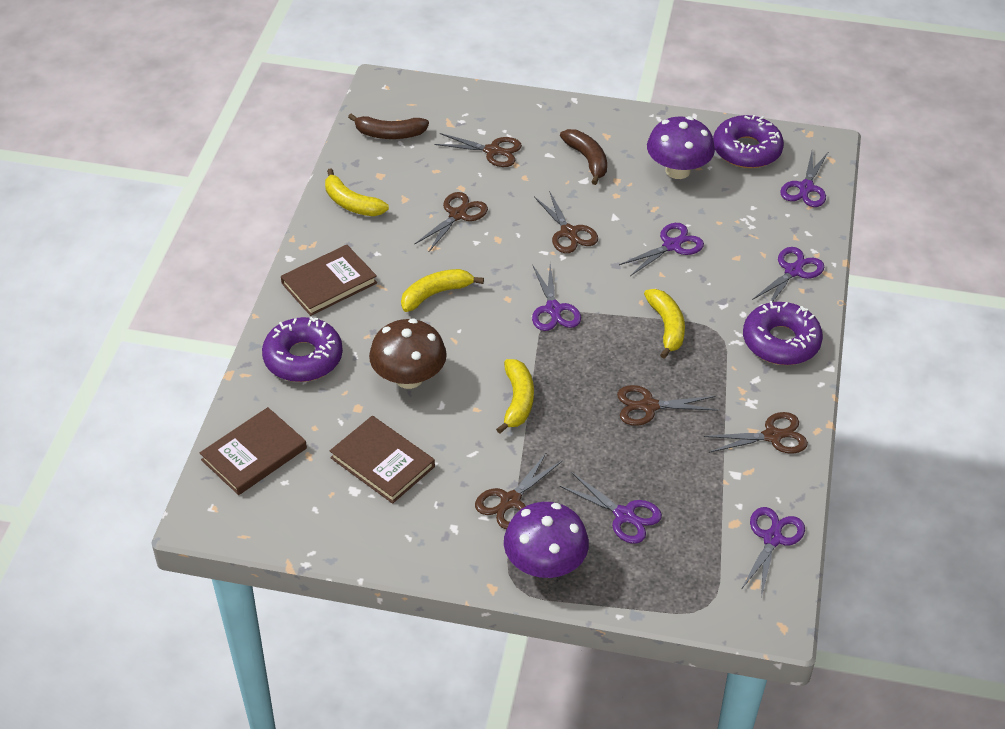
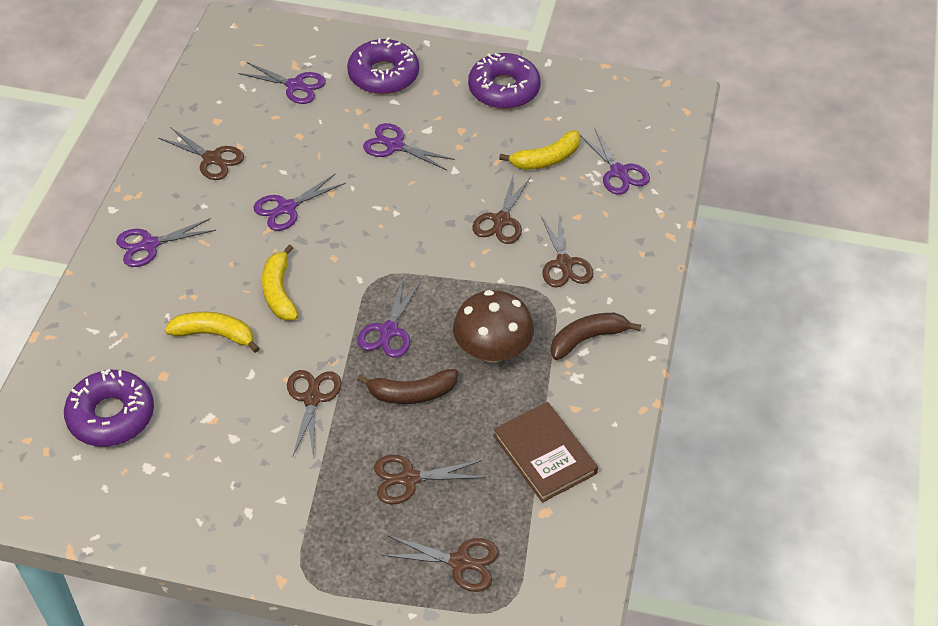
brown book: 3 -> 1
purple mushroom: 2 -> 0
yellow banana: 4 -> 3

